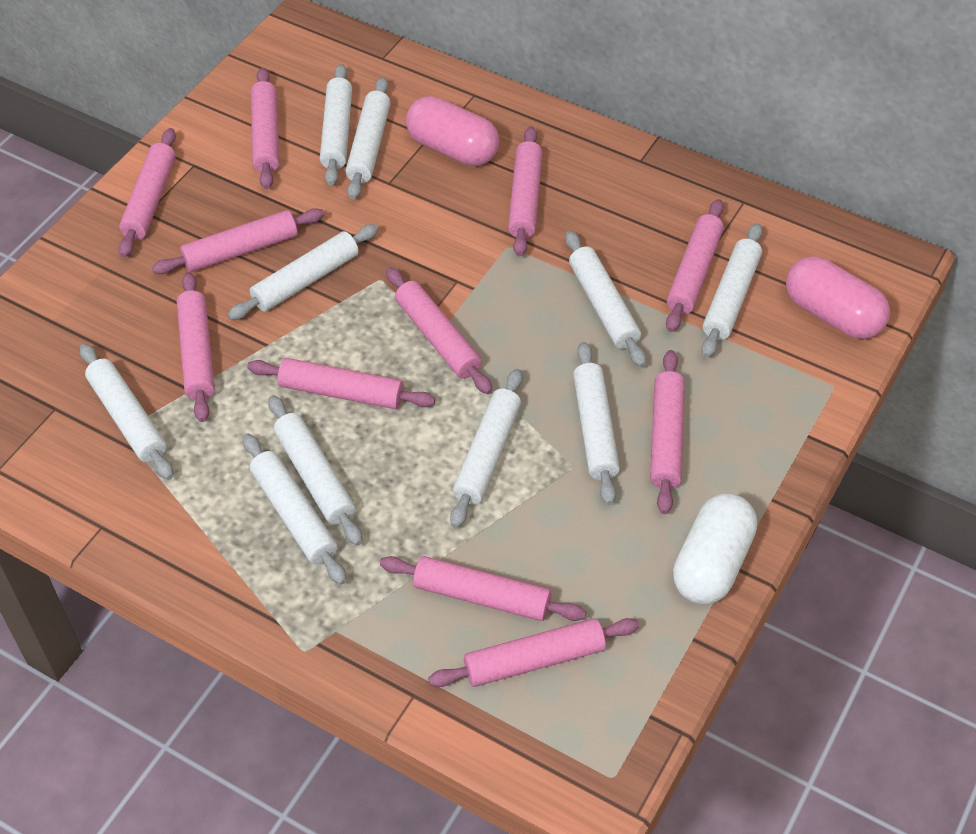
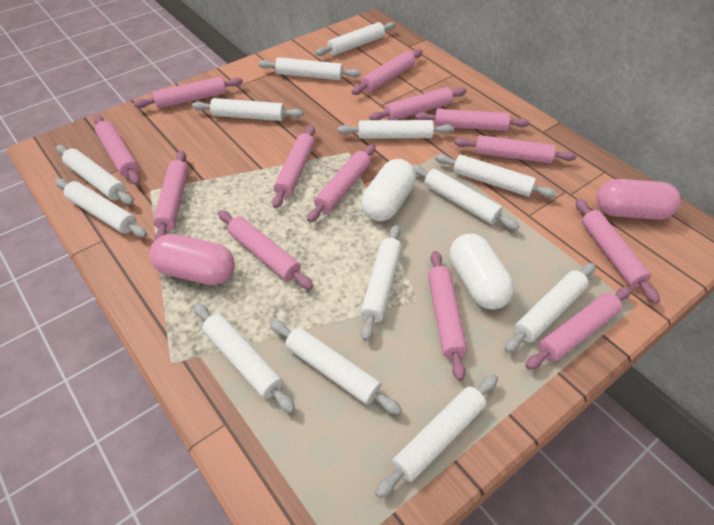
pink rolling pin: 11 -> 13
white capsule: 1 -> 2
white rolling pin: 10 -> 13

